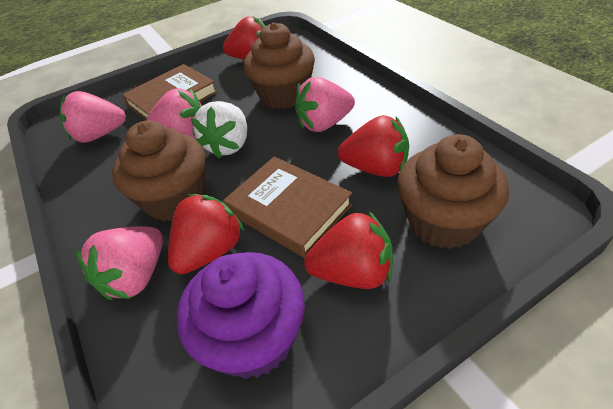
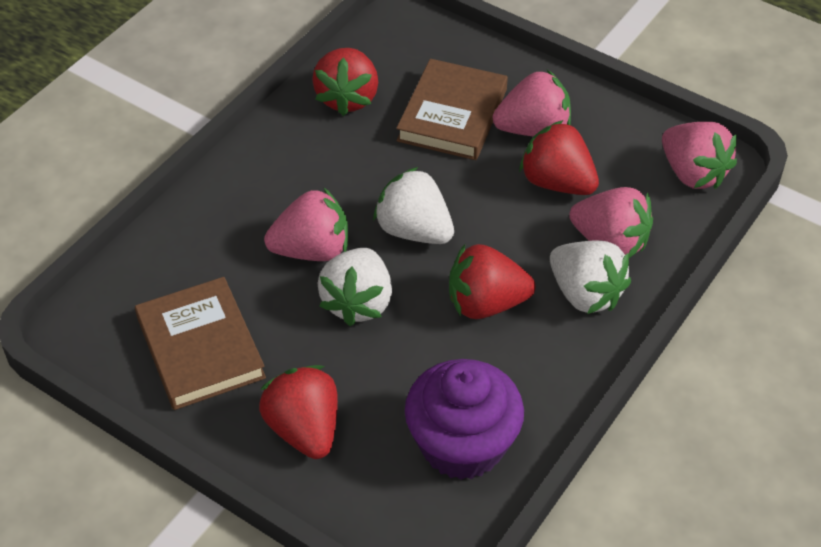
brown cupcake: 3 -> 0
white strawberry: 1 -> 3

